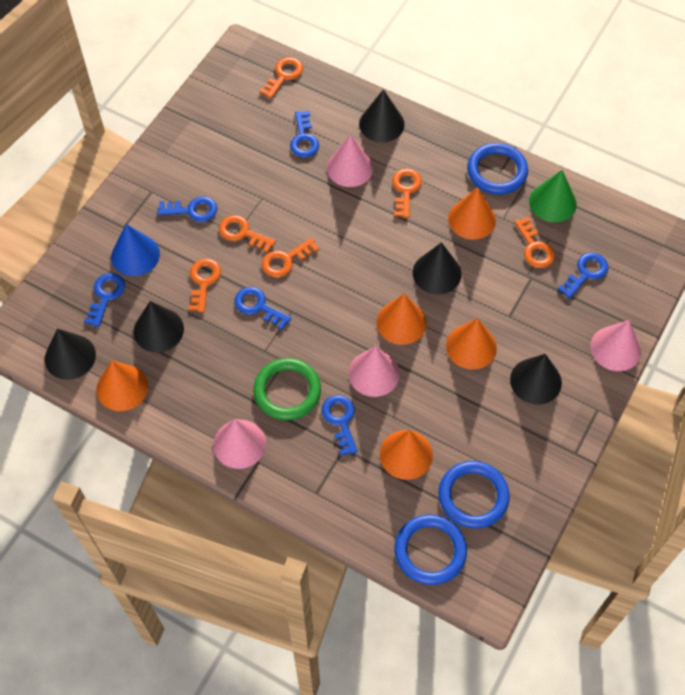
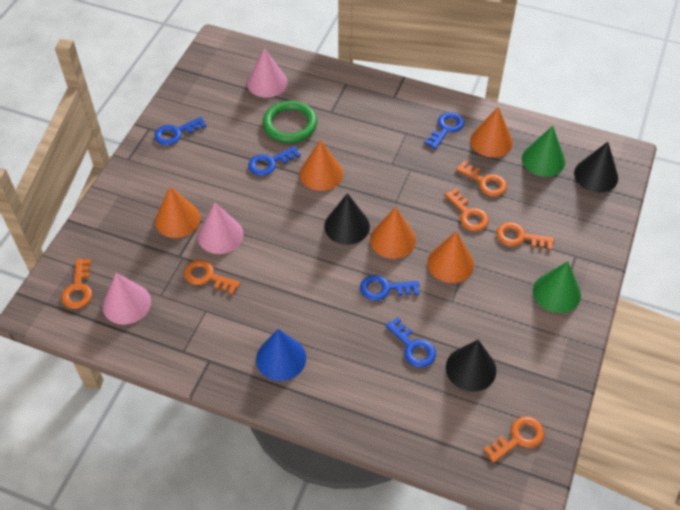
black cone: 5 -> 3
blue key: 6 -> 5
blue ring: 3 -> 0
green cone: 1 -> 2
pink cone: 4 -> 3

